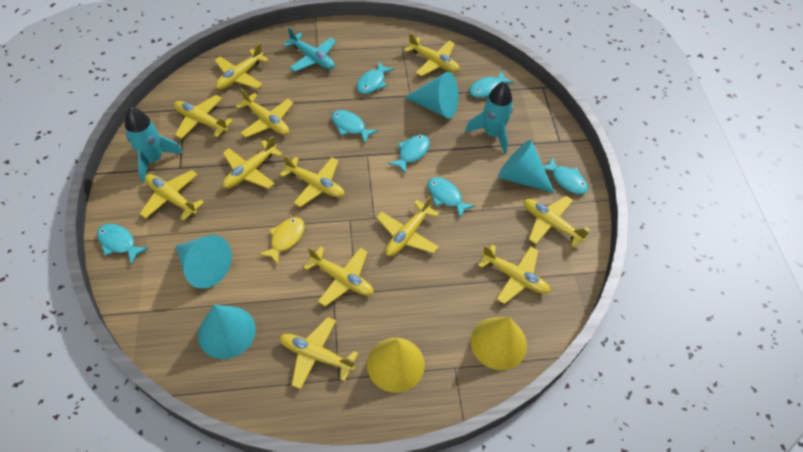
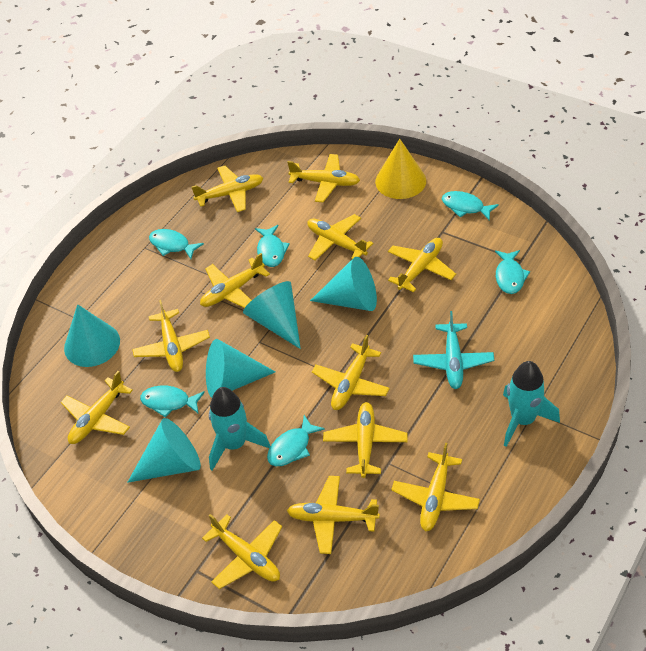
turquoise cone: 4 -> 5
turquoise fish: 7 -> 6
yellow cone: 2 -> 1
yellow fish: 1 -> 0

